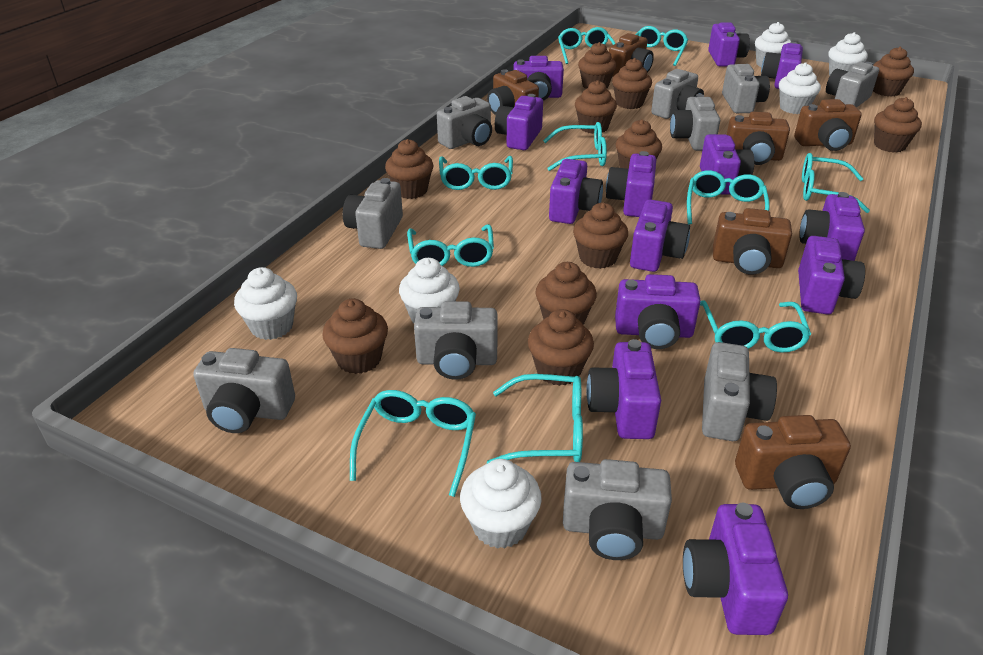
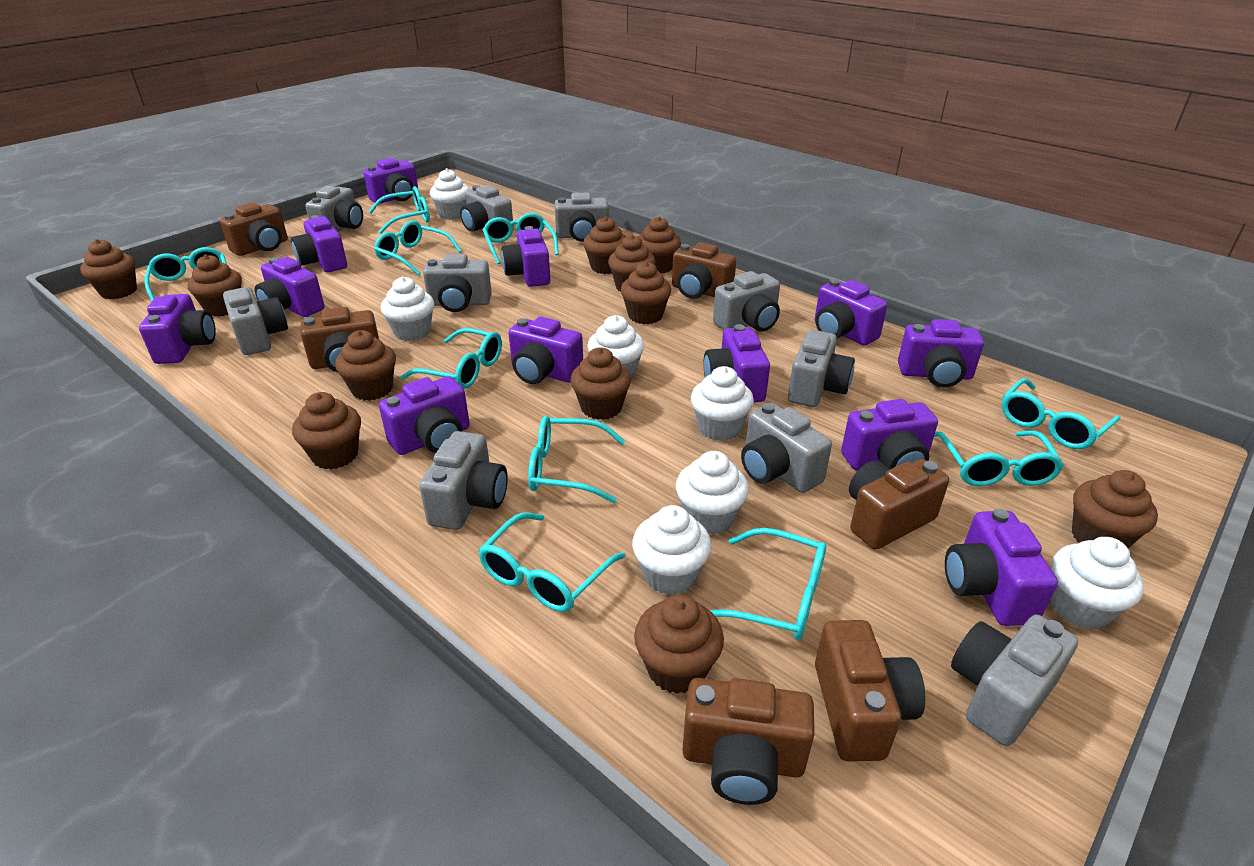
purple camera: 13 -> 12
white cupcake: 6 -> 7

